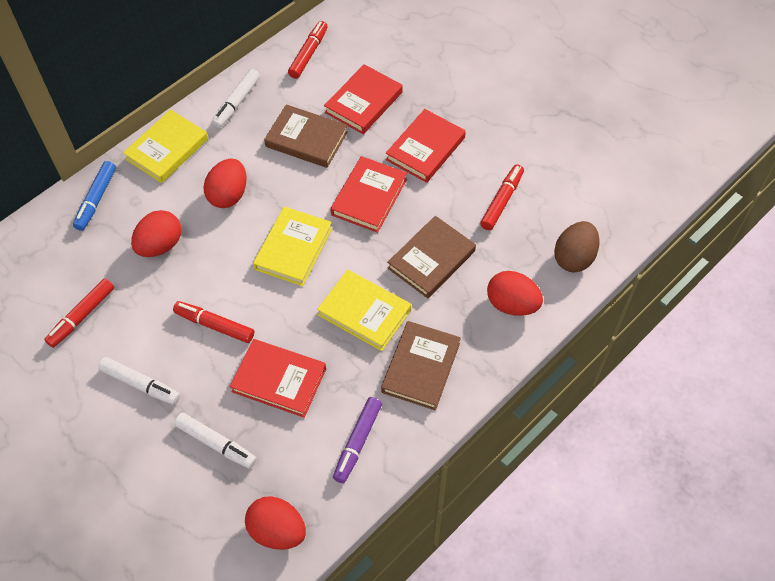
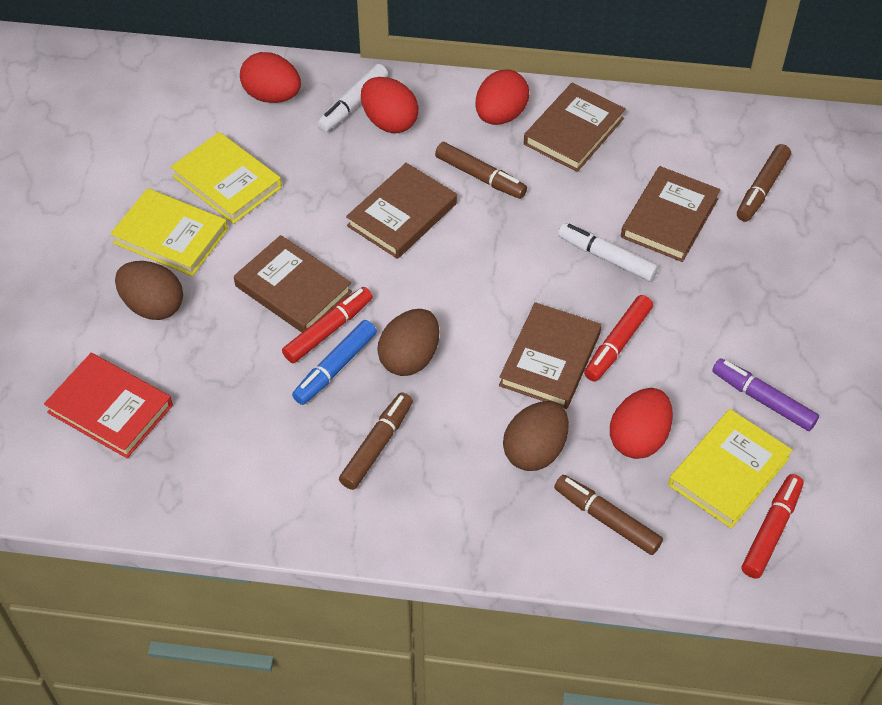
brown book: 3 -> 5
brown egg: 1 -> 3
brown marker: 0 -> 4
red book: 4 -> 1
red marker: 4 -> 3
white marker: 3 -> 2

